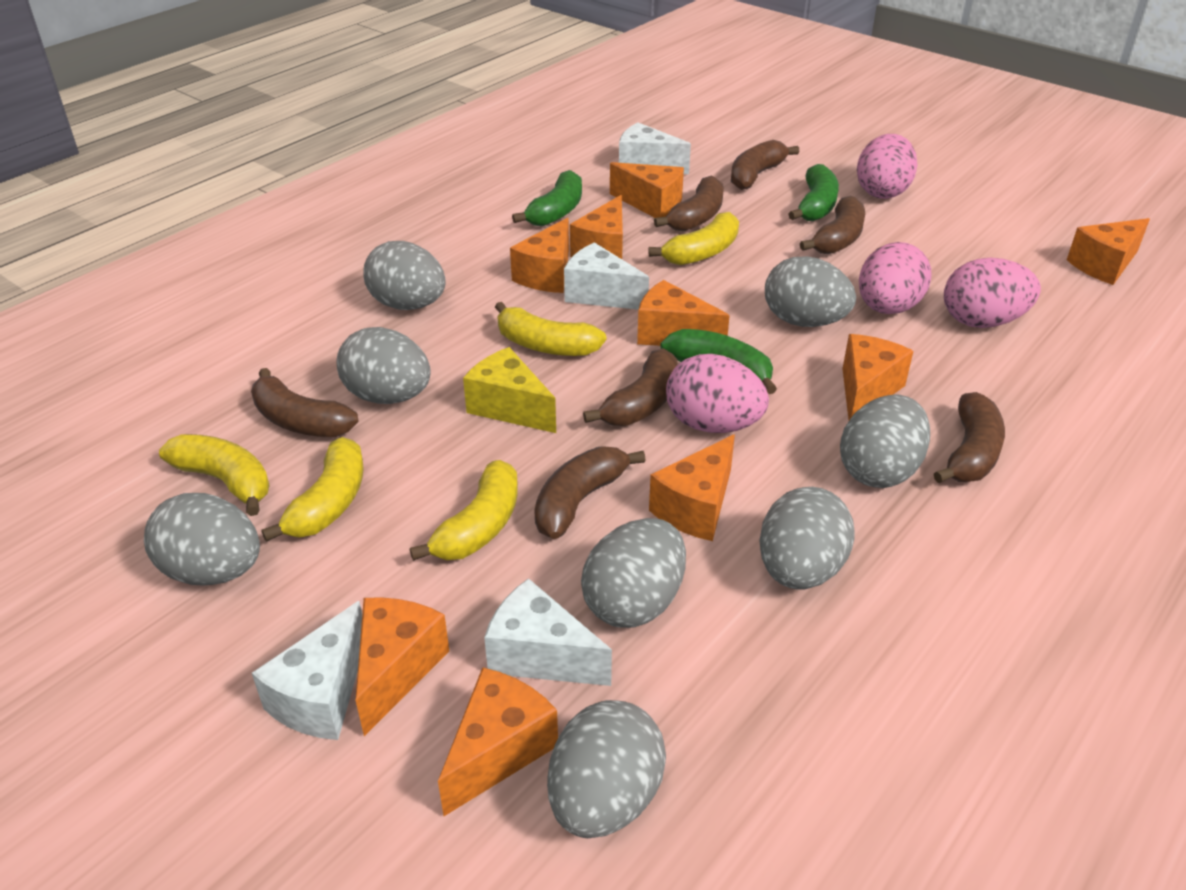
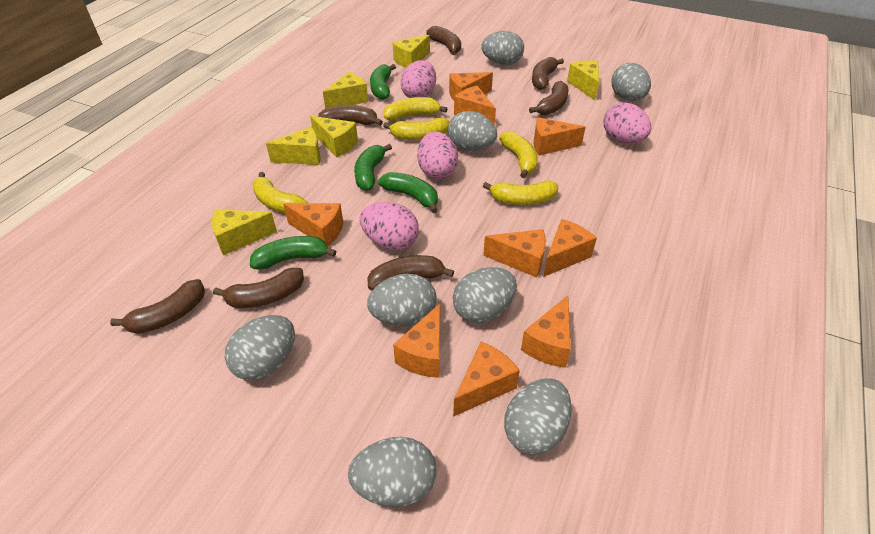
green banana: 3 -> 4
white cheese: 4 -> 0
yellow cheese: 1 -> 6

